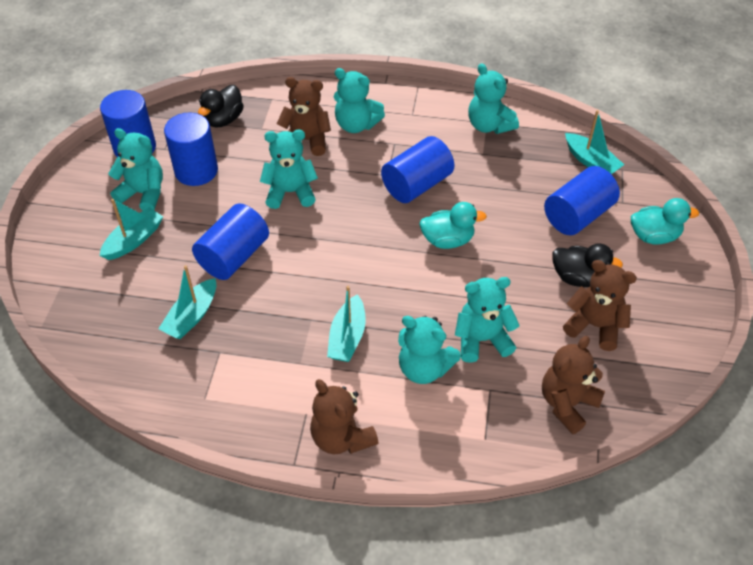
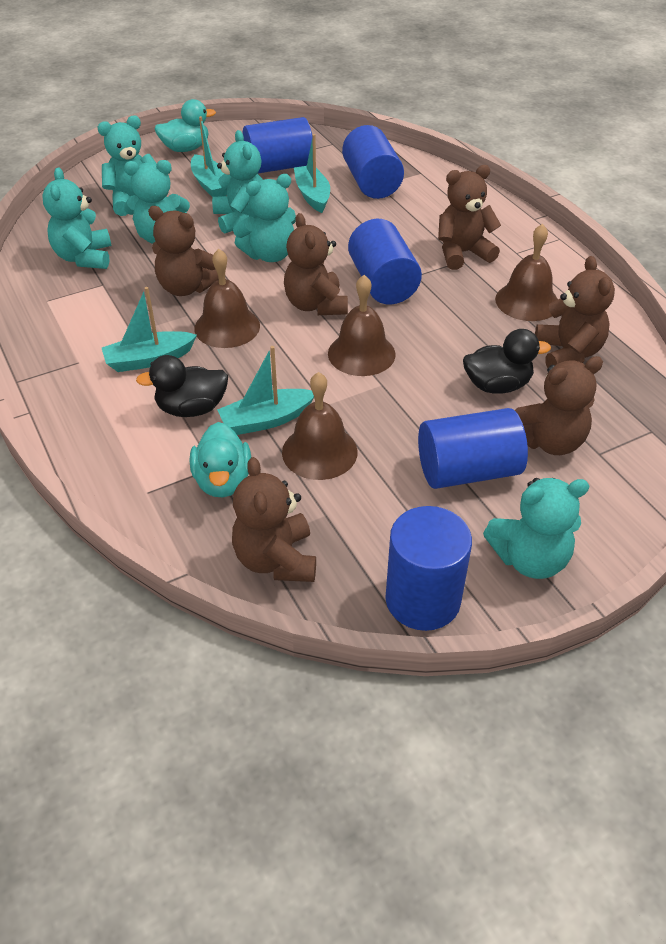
brown bell: 0 -> 4
brown teddy bear: 4 -> 6

